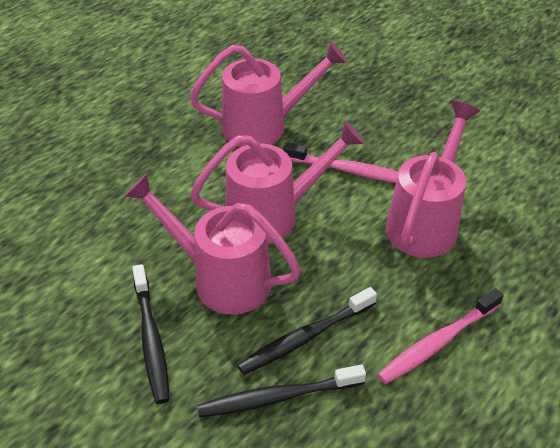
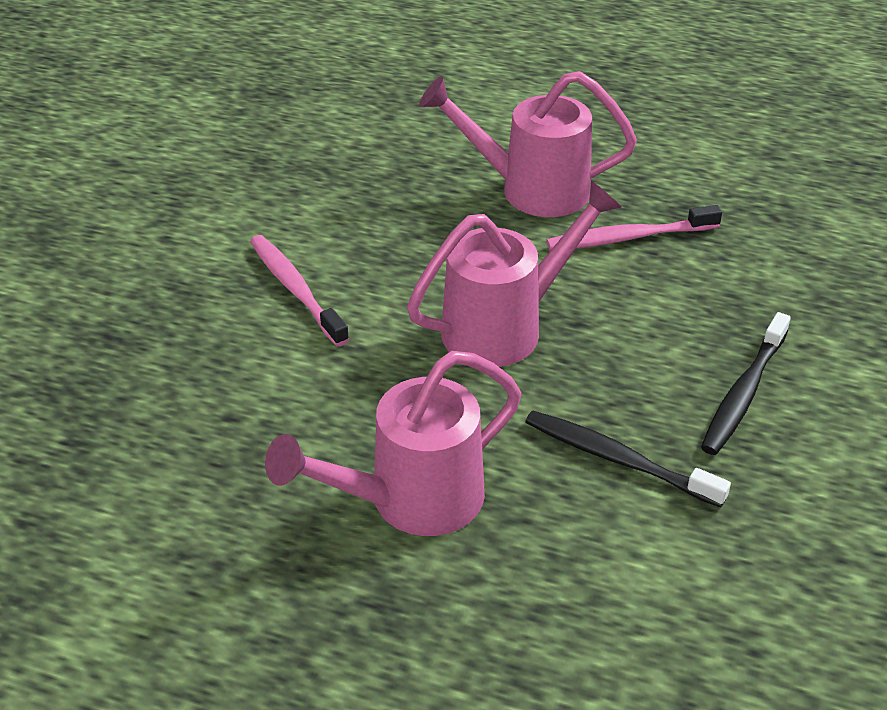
black toothbrush: 3 -> 2
pink watering can: 4 -> 3

